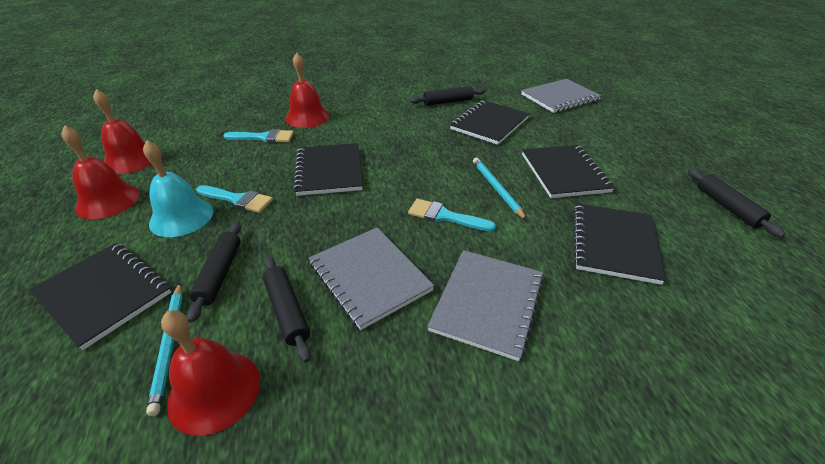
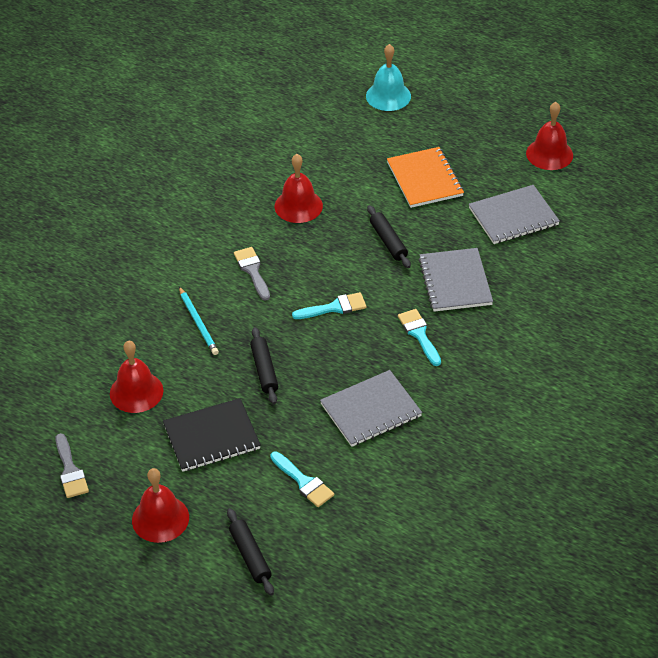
black notebook: 5 -> 1
black rolling pin: 4 -> 3
grey brush: 0 -> 2
orange notebook: 0 -> 1
turquoise pencil: 2 -> 1

